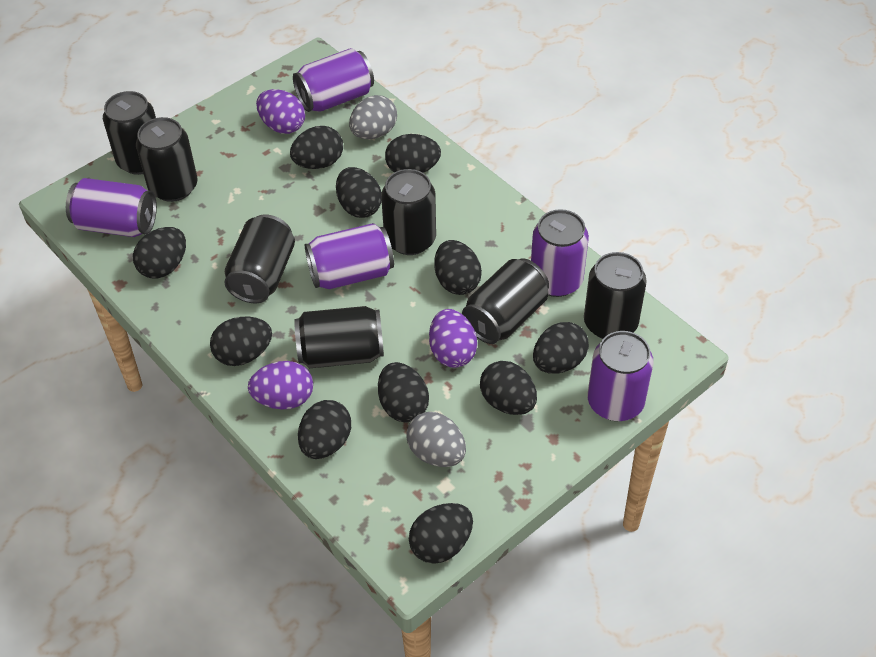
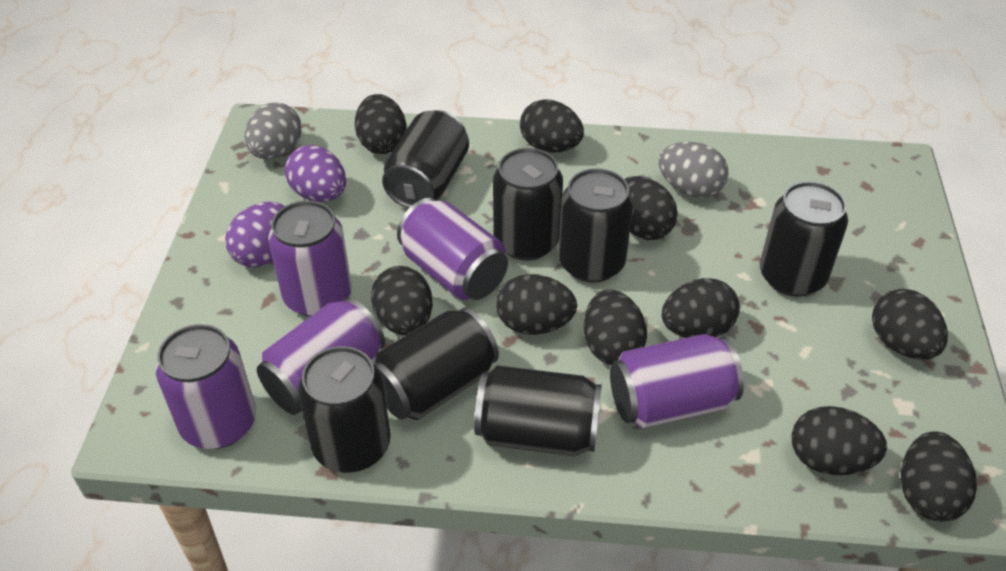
black egg: 11 -> 10
purple egg: 3 -> 2

